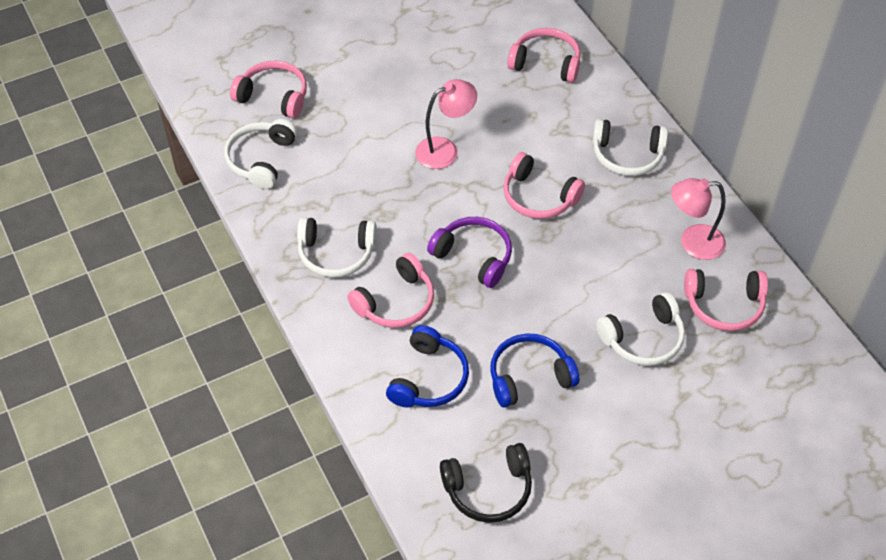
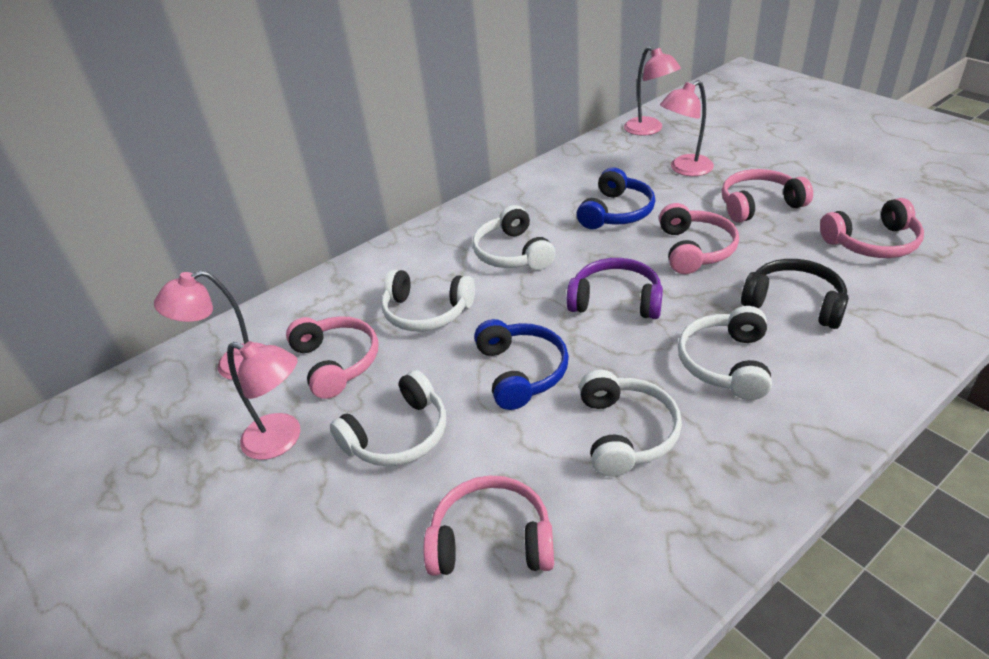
pink lamp: 2 -> 4
white headphones: 4 -> 5

